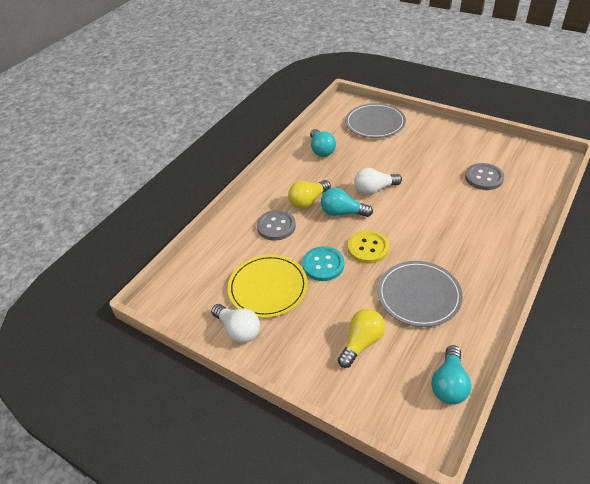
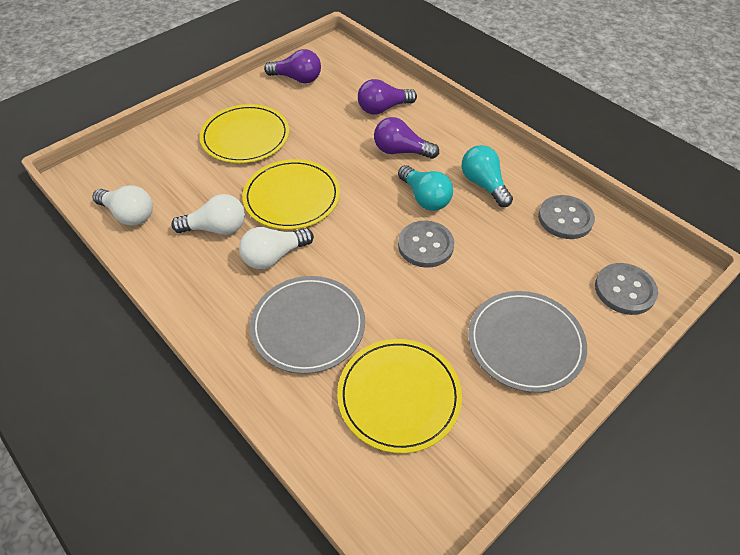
grey button: 2 -> 3
purple light bulb: 0 -> 3
turquoise button: 1 -> 0
turquoise light bulb: 3 -> 2
white light bulb: 2 -> 3
yellow button: 1 -> 0
yellow light bulb: 2 -> 0
yellow plate: 1 -> 3

